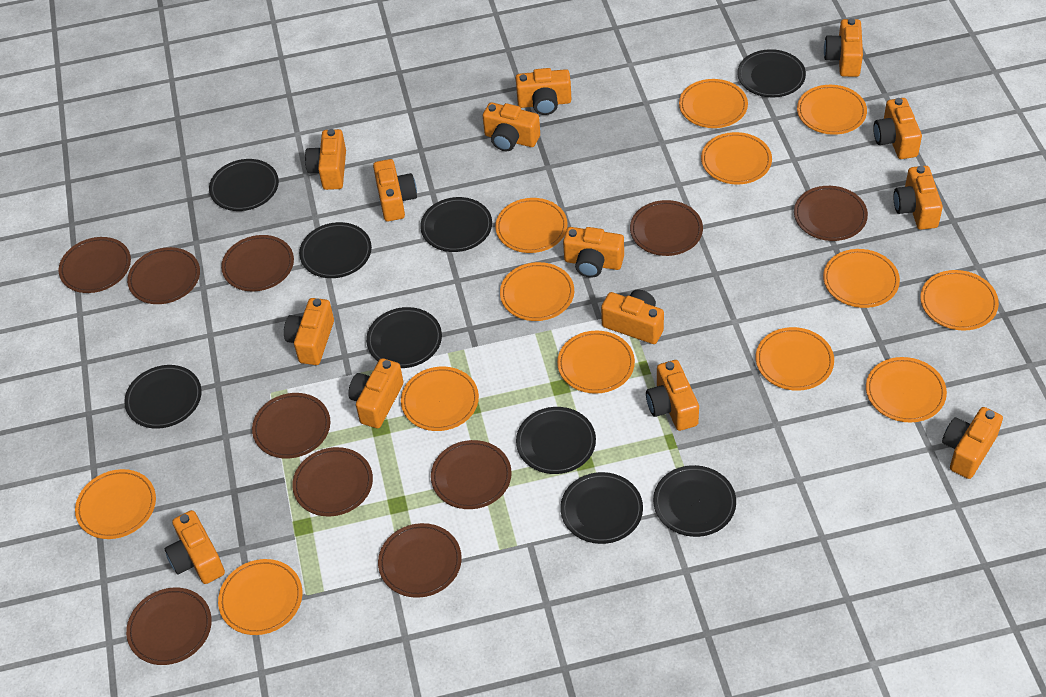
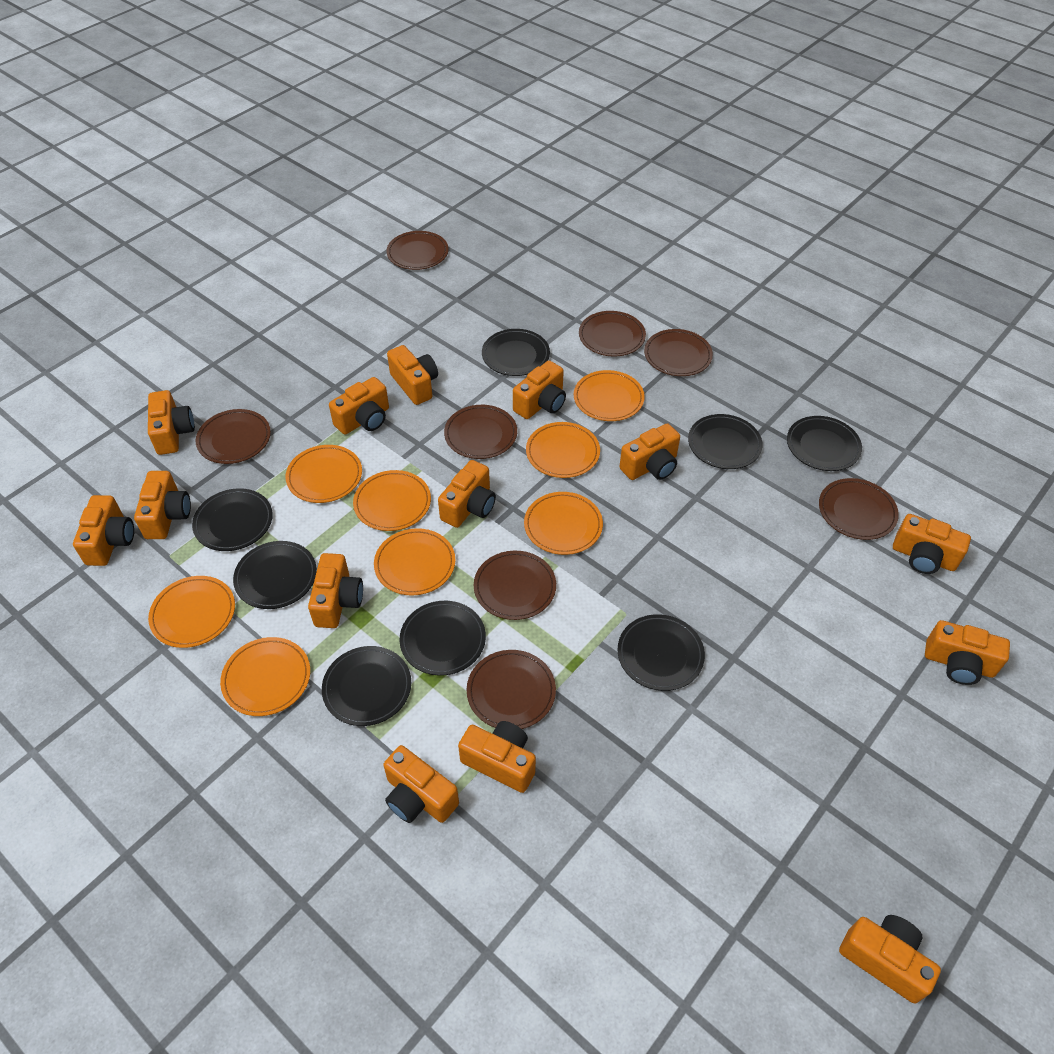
black plate: 9 -> 8
brown plate: 10 -> 8
orange plate: 13 -> 8

